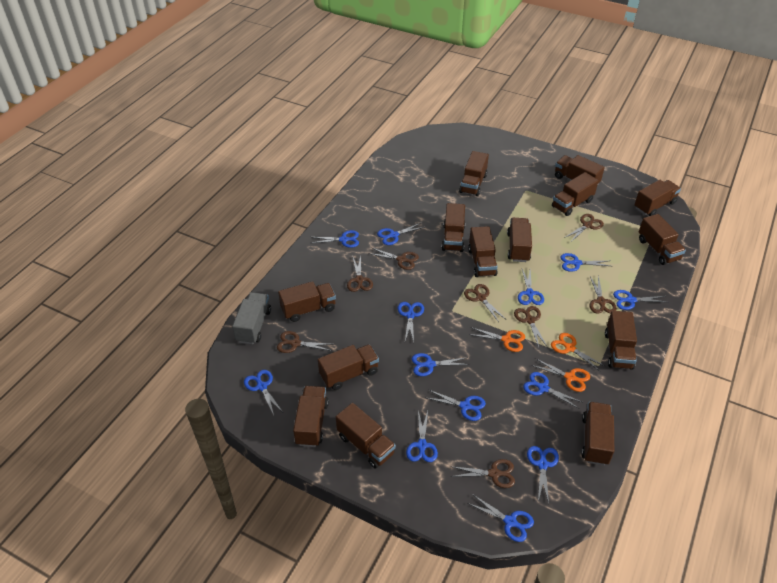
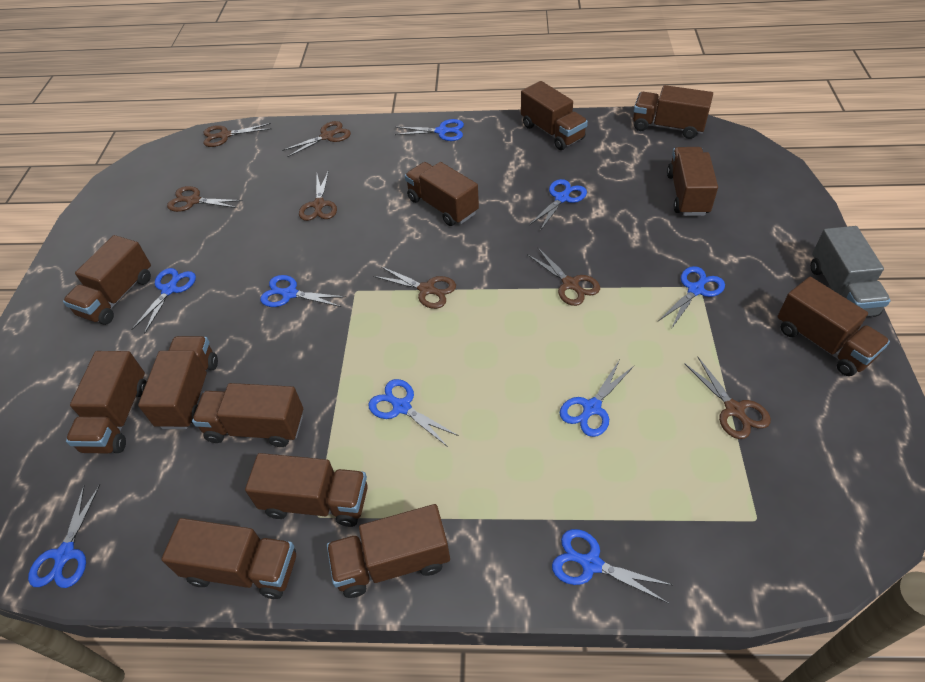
blue scissors: 13 -> 9
brown scissors: 8 -> 7
brown truck: 14 -> 12
orange scissors: 3 -> 0

